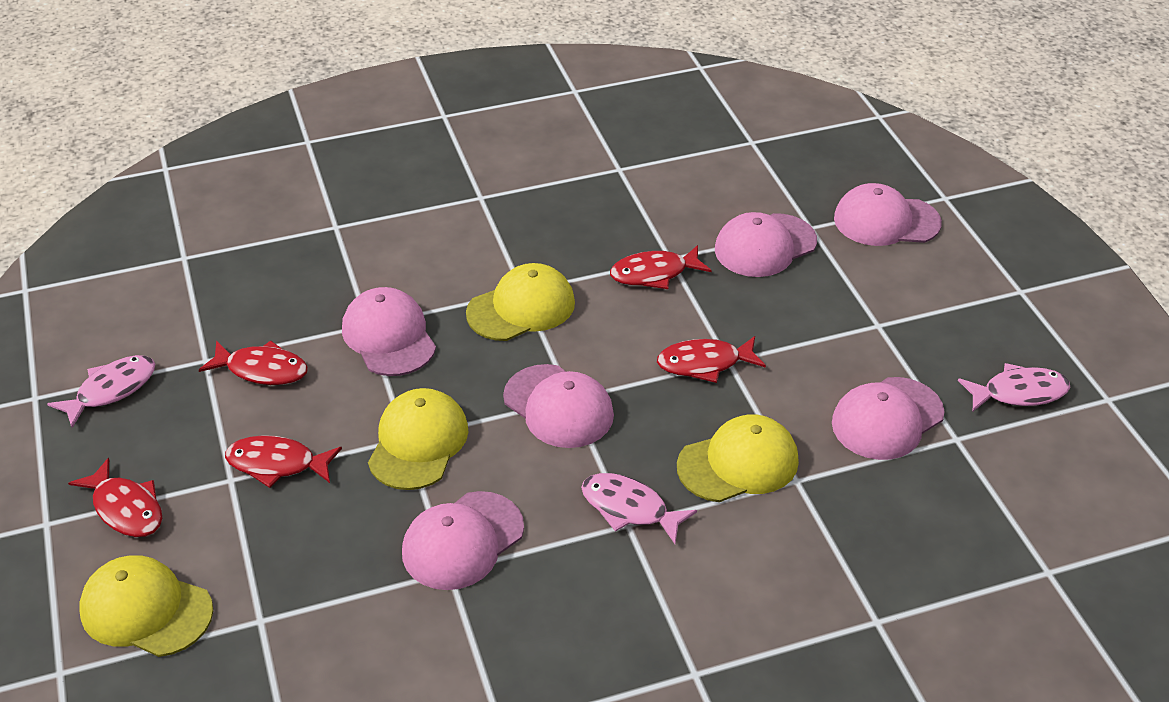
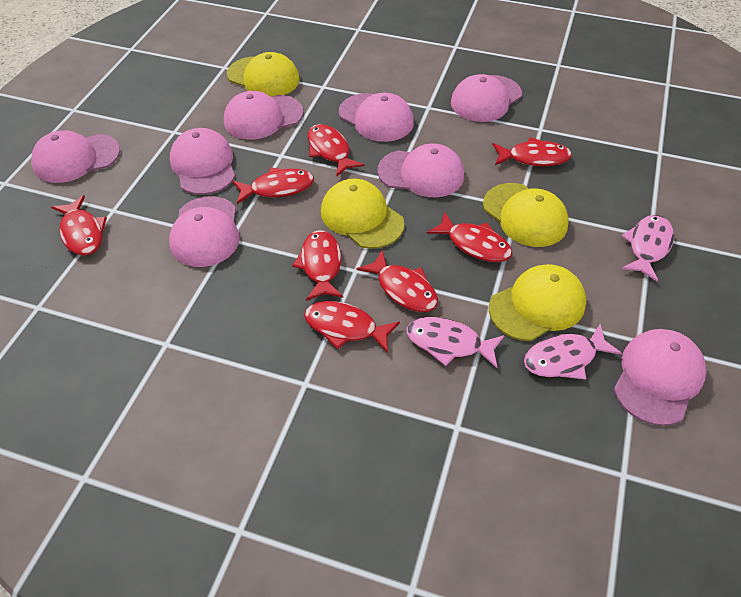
pink cap: 6 -> 8
red fish: 5 -> 8

